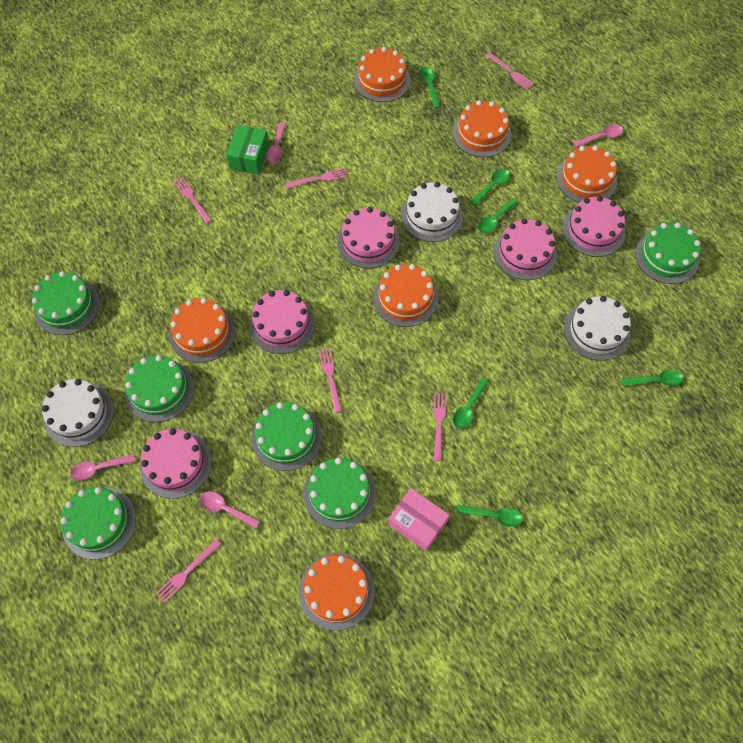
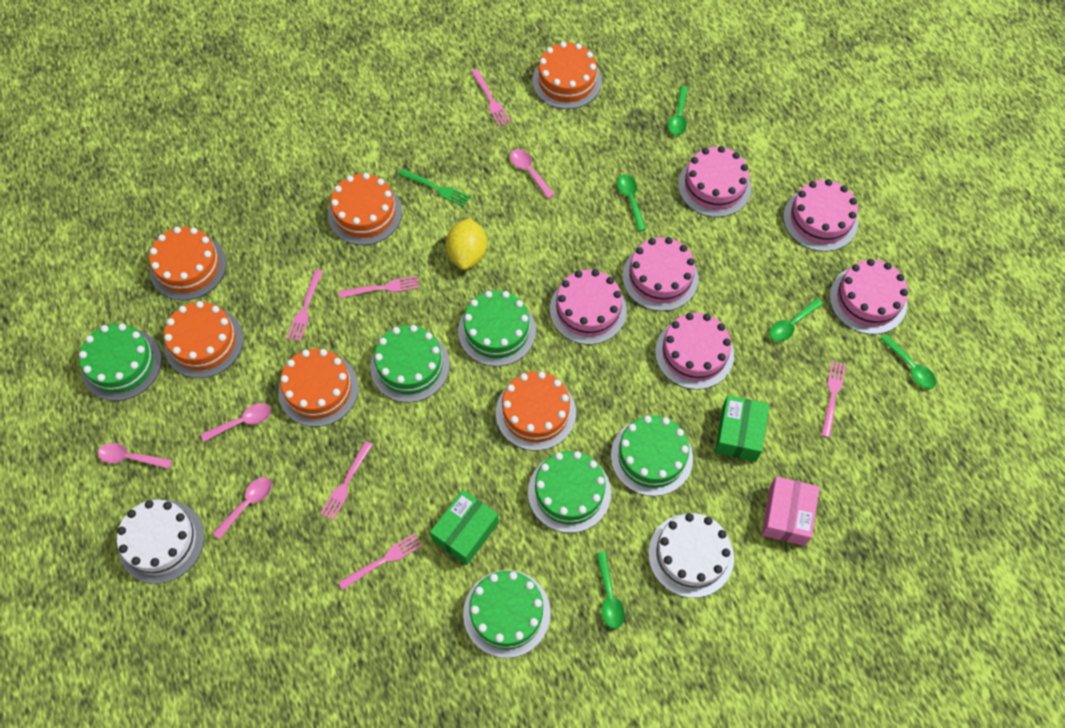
green box: 1 -> 2
green fork: 0 -> 1
green spoon: 6 -> 5
pink cake: 5 -> 6
white cake: 3 -> 2
yellow lemon: 0 -> 1

